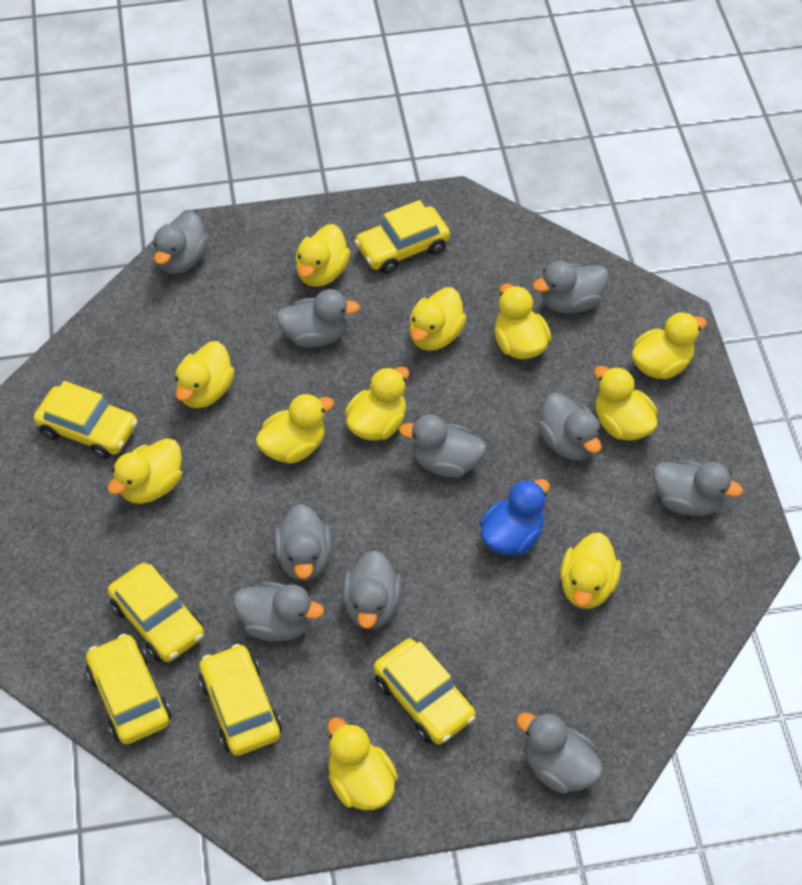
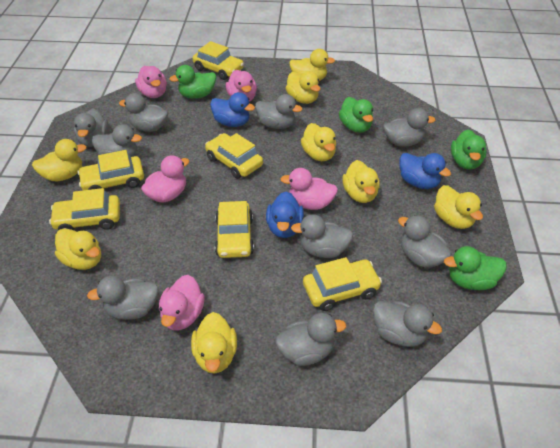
blue duck: 1 -> 3
green duck: 0 -> 4
pink duck: 0 -> 5
yellow duck: 11 -> 8

